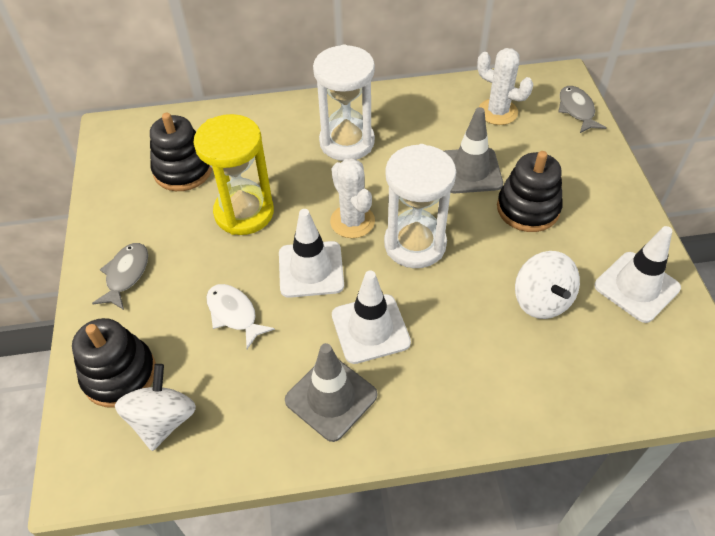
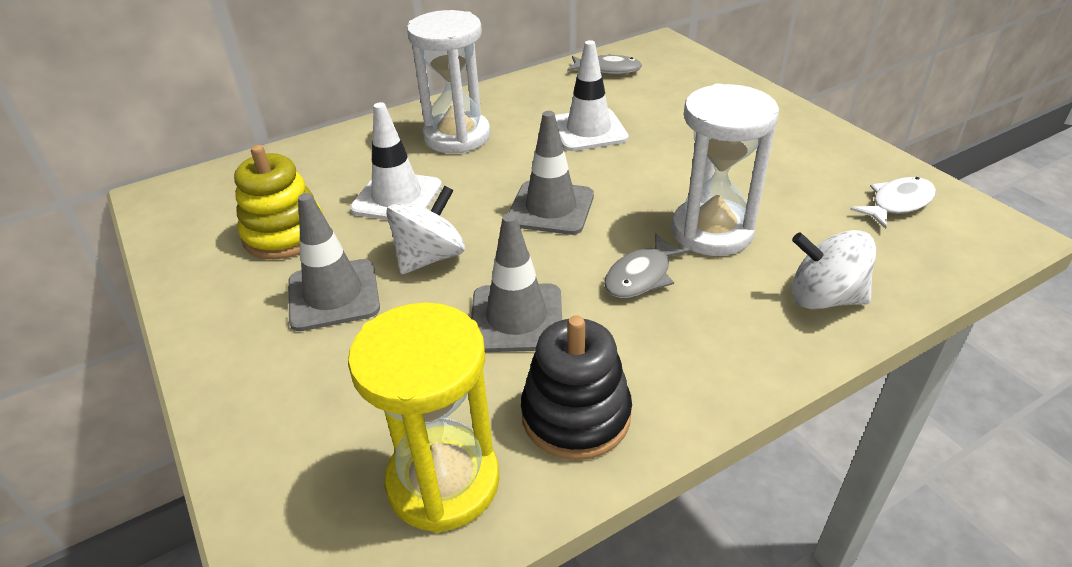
black stacking toy: 3 -> 1
grey traffic cone: 2 -> 3
white cactus: 2 -> 0
white traffic cone: 3 -> 2
yellow stacking toy: 0 -> 1

